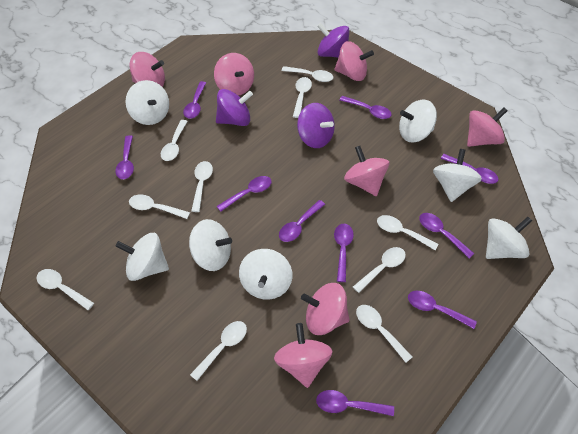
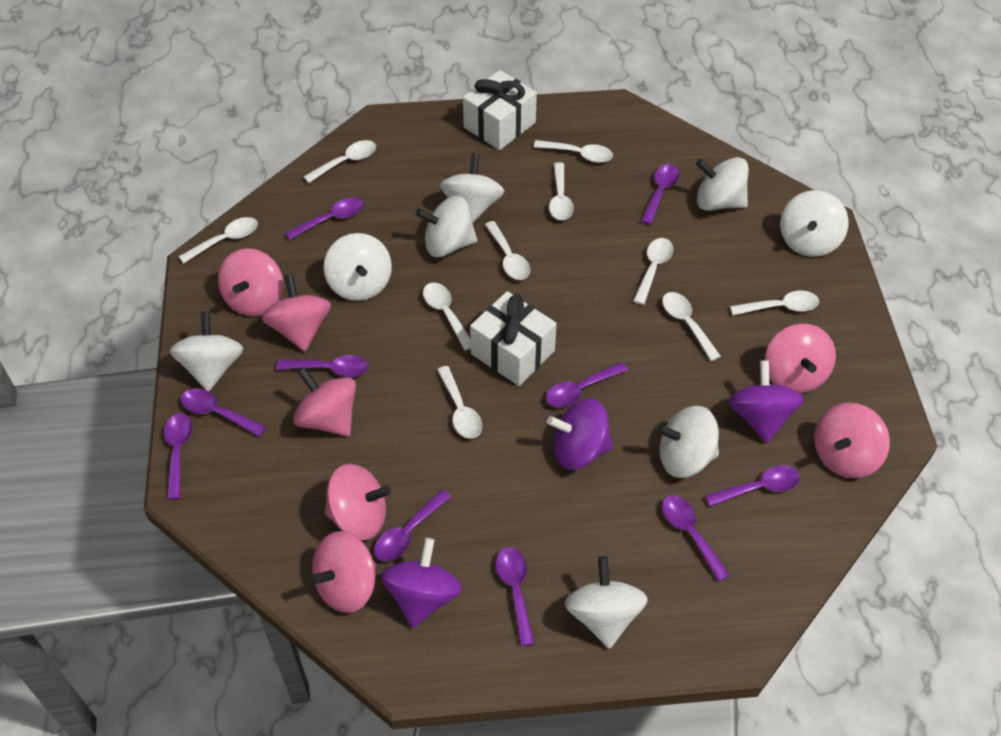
white gift: 0 -> 2
white spinning top: 7 -> 8

